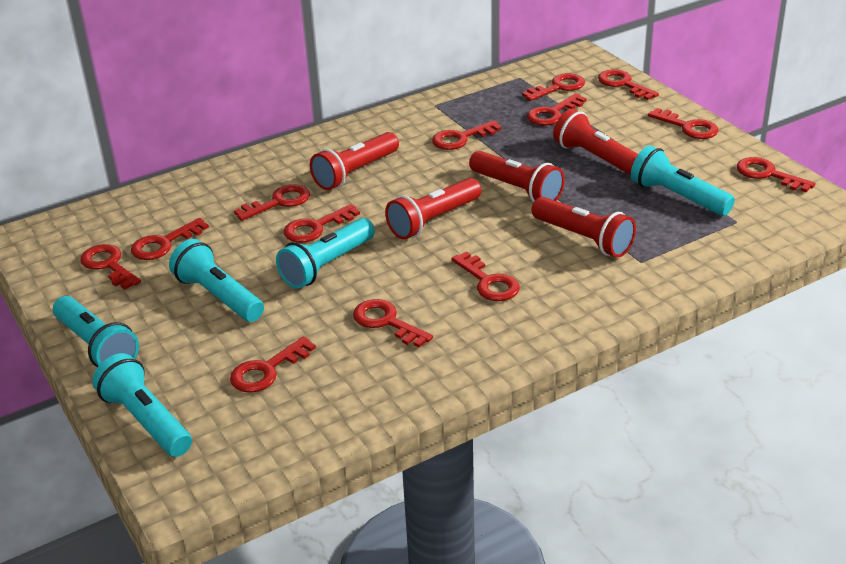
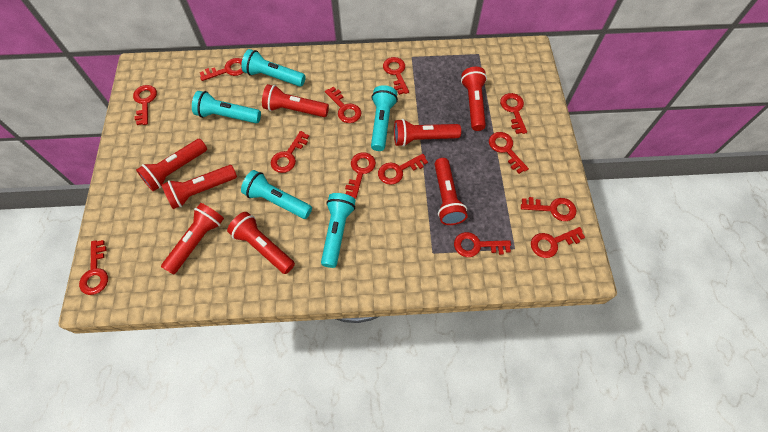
red flashlight: 5 -> 8

